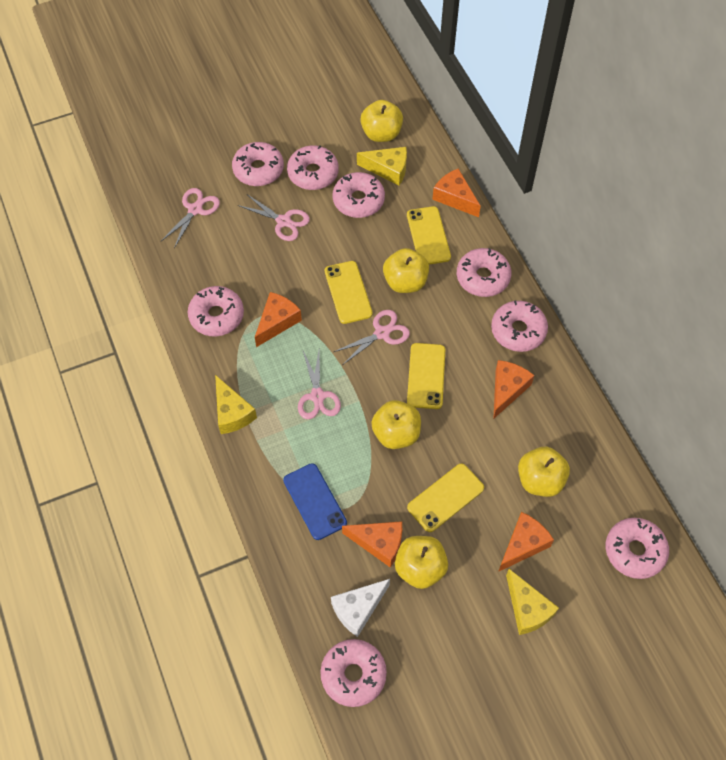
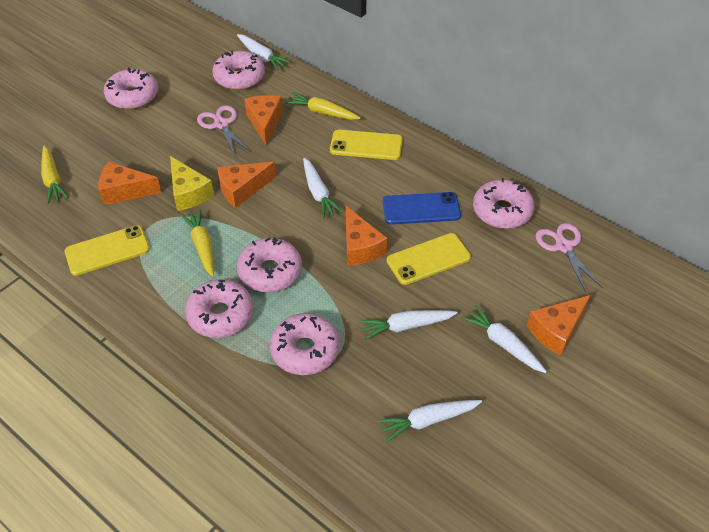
pink donut: 8 -> 6
pink scissors: 4 -> 2
white carrot: 0 -> 5
white cheese: 1 -> 0
yellow apple: 5 -> 0
yellow carrot: 0 -> 3
yellow cheese: 3 -> 1
yellow phone: 4 -> 3

